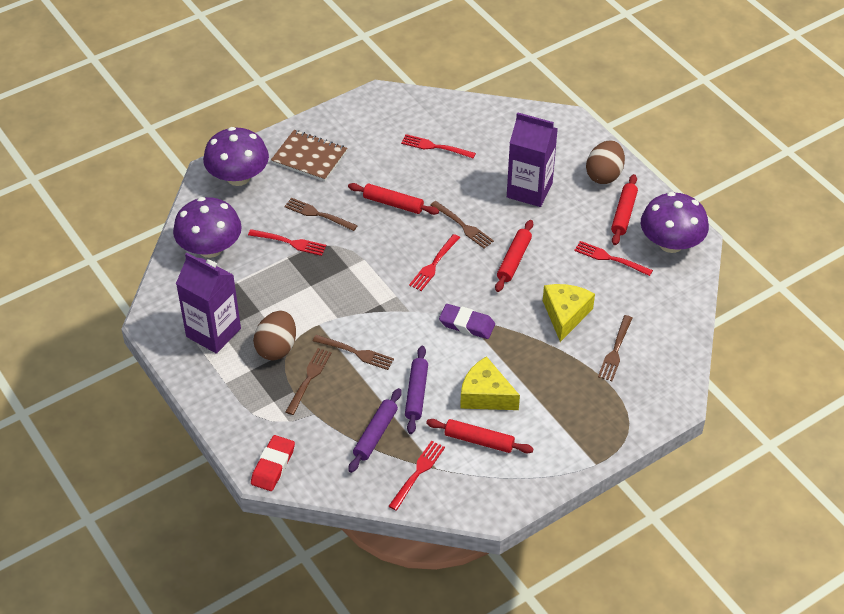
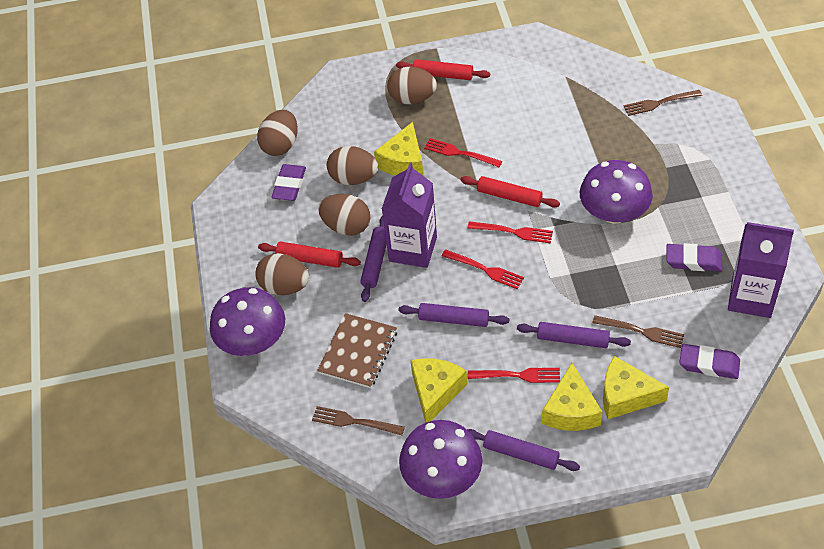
brown egg: 2 -> 5
brown fork: 5 -> 3
purple eraser: 1 -> 3
purple rolling pin: 2 -> 4
red eraser: 1 -> 0
red fork: 5 -> 4
red rolling pin: 4 -> 3
yellow cheese: 2 -> 4

